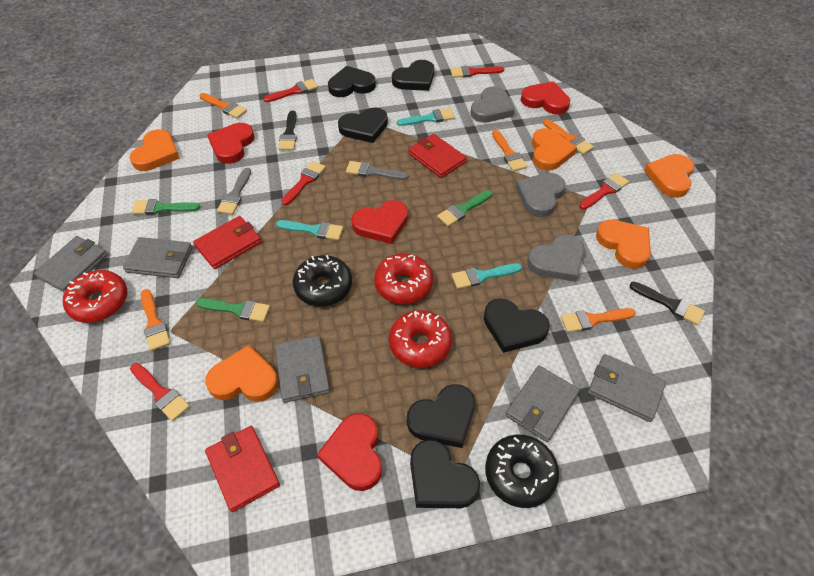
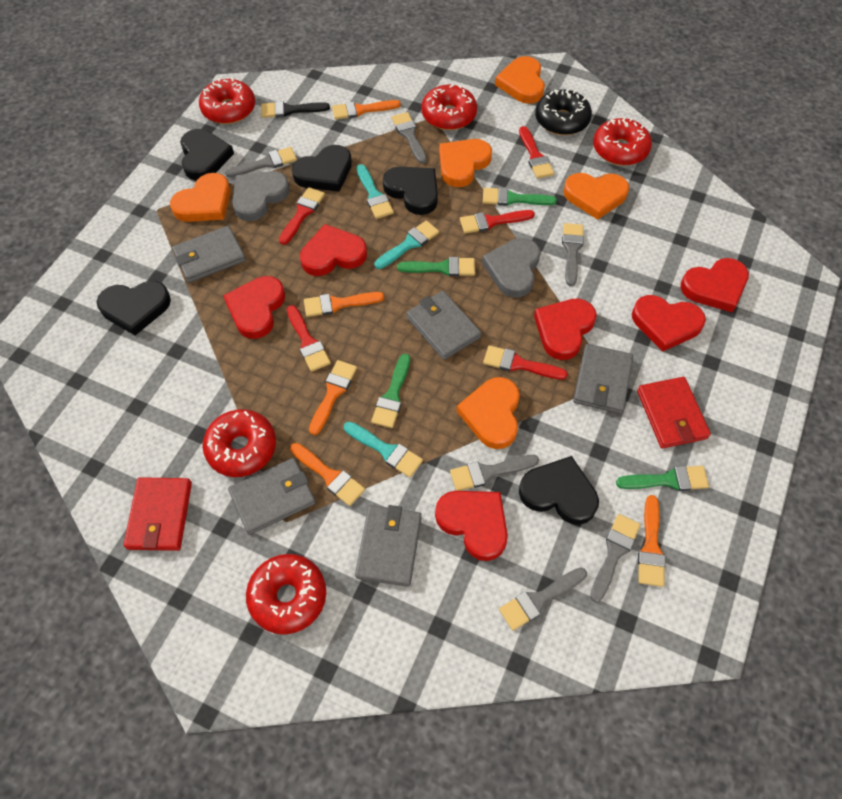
black brush: 2 -> 1
black donut: 2 -> 1
black heart: 6 -> 5
green brush: 3 -> 4
grey brush: 2 -> 6
grey heart: 3 -> 2
red donut: 3 -> 5
red heart: 4 -> 6
red wallet: 3 -> 2

